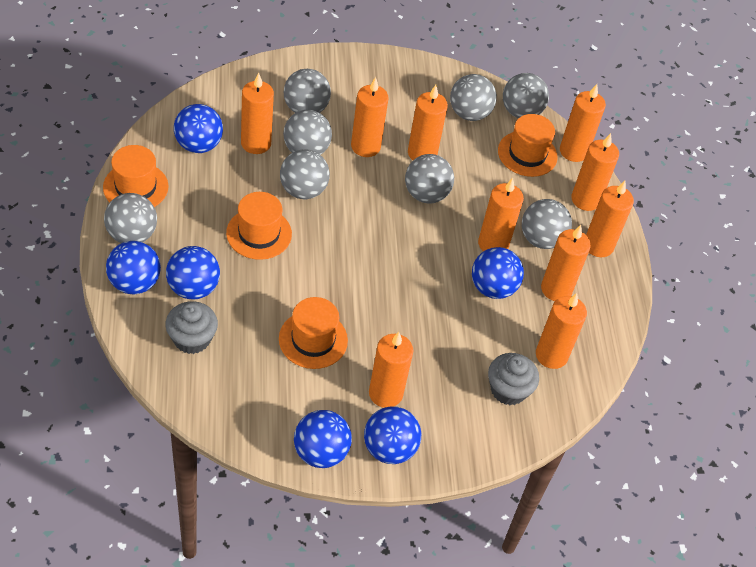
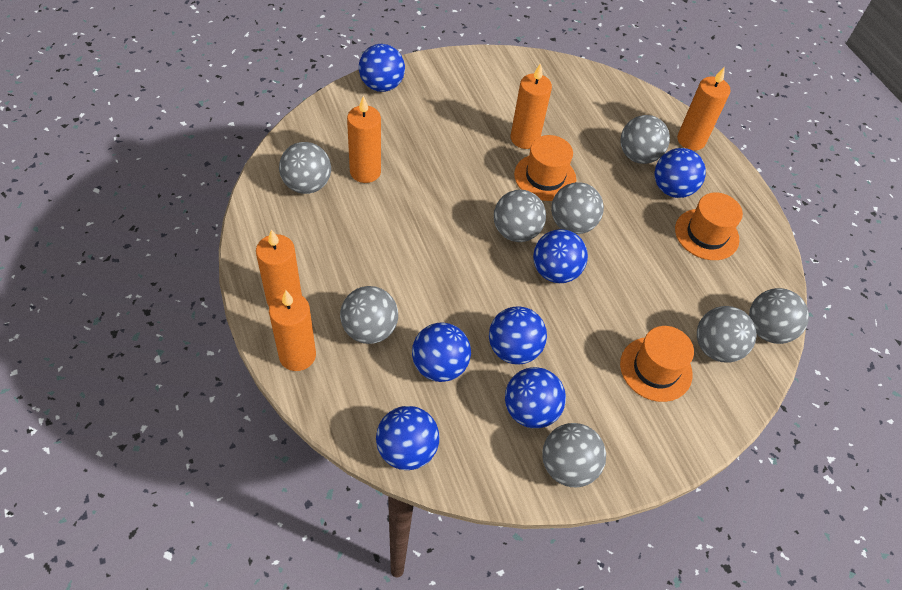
blue ball: 6 -> 7
grey cupcake: 2 -> 0
orange candle: 10 -> 5
orange hat: 4 -> 3

